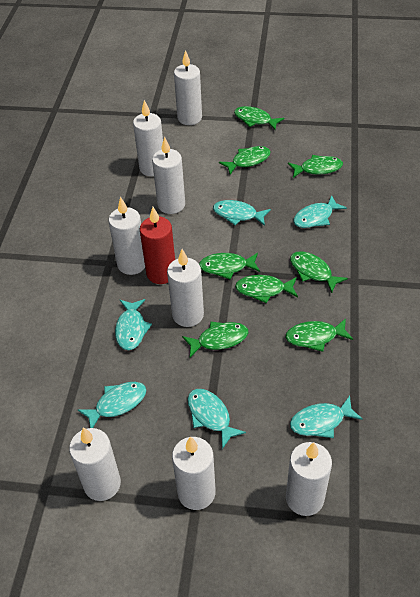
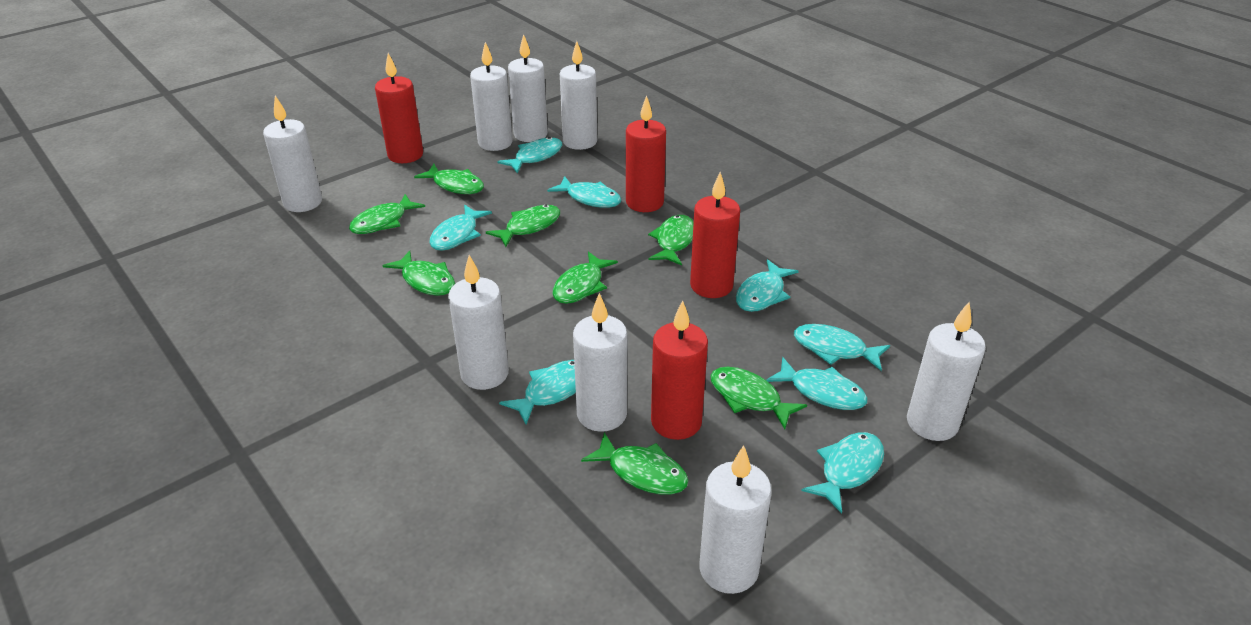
red candle: 1 -> 4
turquoise fish: 6 -> 8

